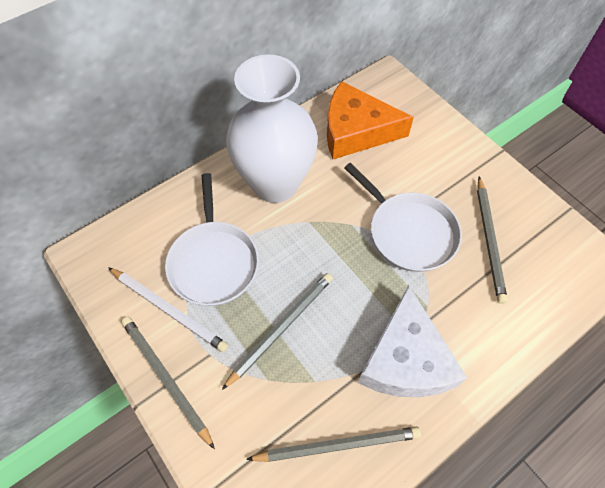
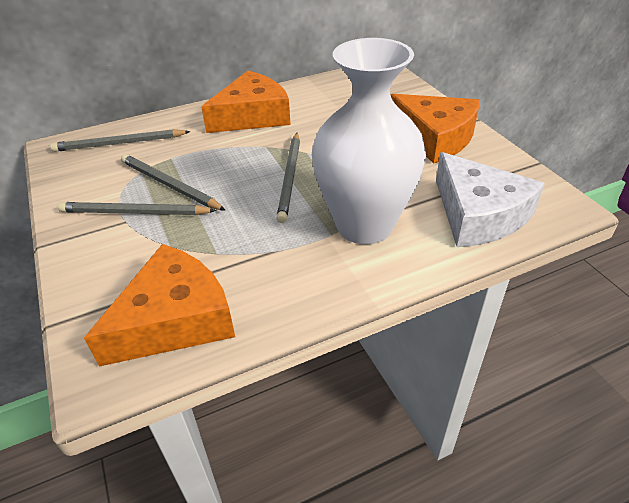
orange cheese: 1 -> 3
white pan: 2 -> 0
white pencil: 1 -> 0

